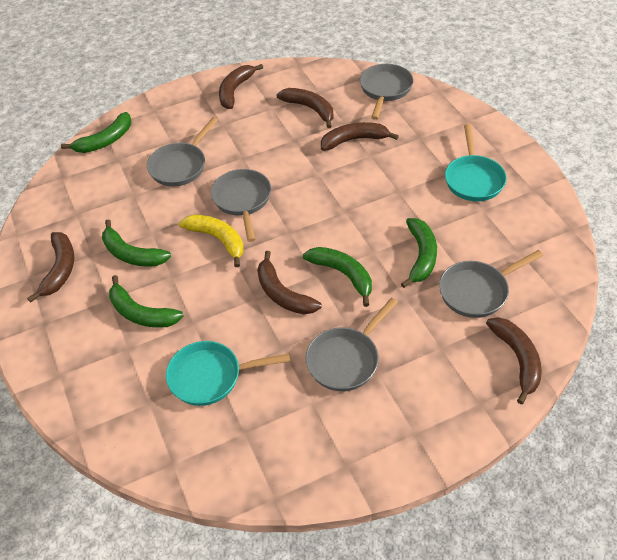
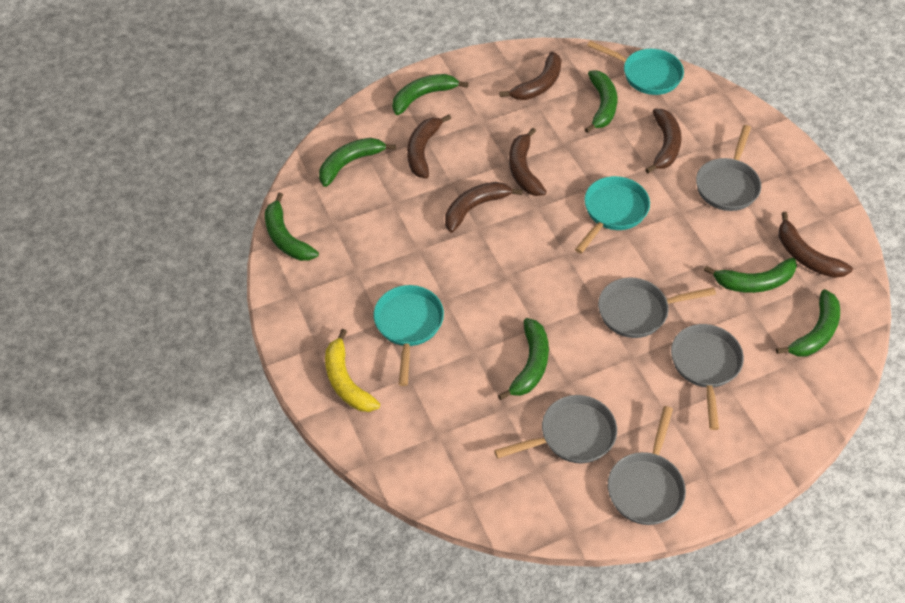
green banana: 5 -> 7
turquoise pan: 2 -> 3

